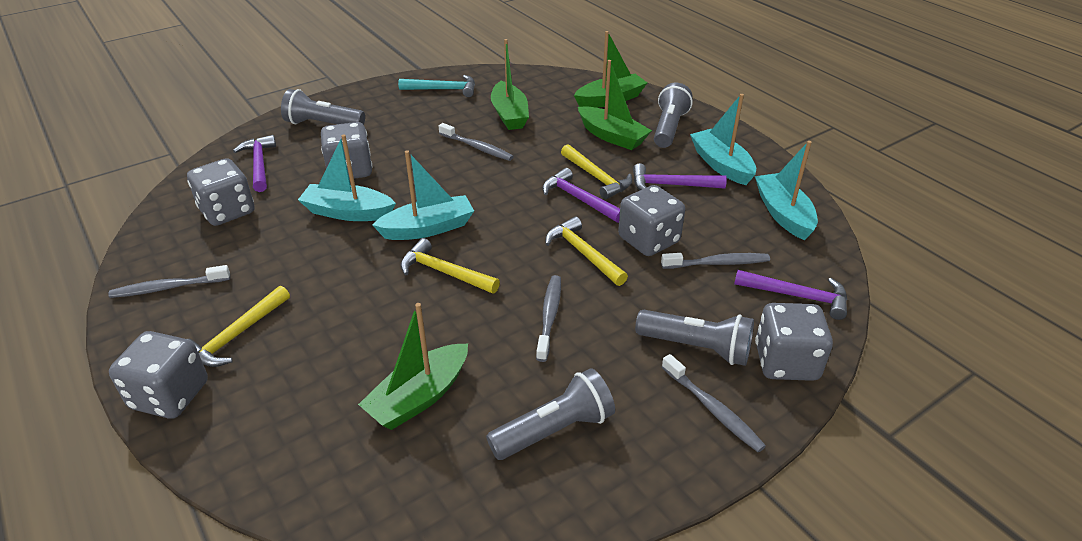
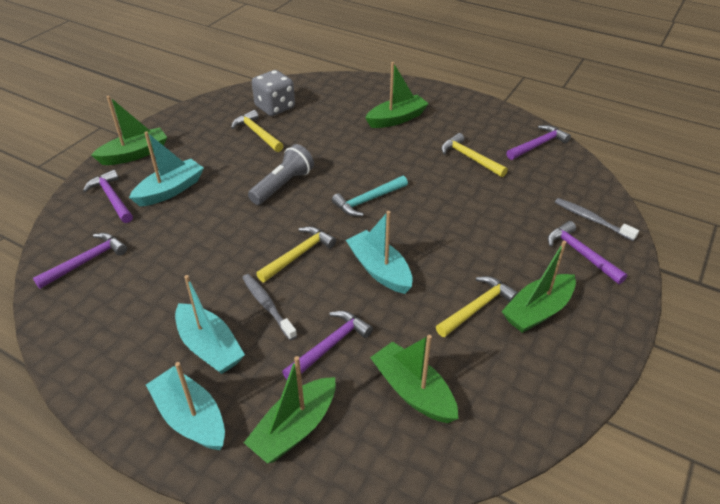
green boat: 4 -> 5
grey dice: 5 -> 1
grey flashlight: 4 -> 1
grey toothbrush: 5 -> 2
purple hammer: 4 -> 5

